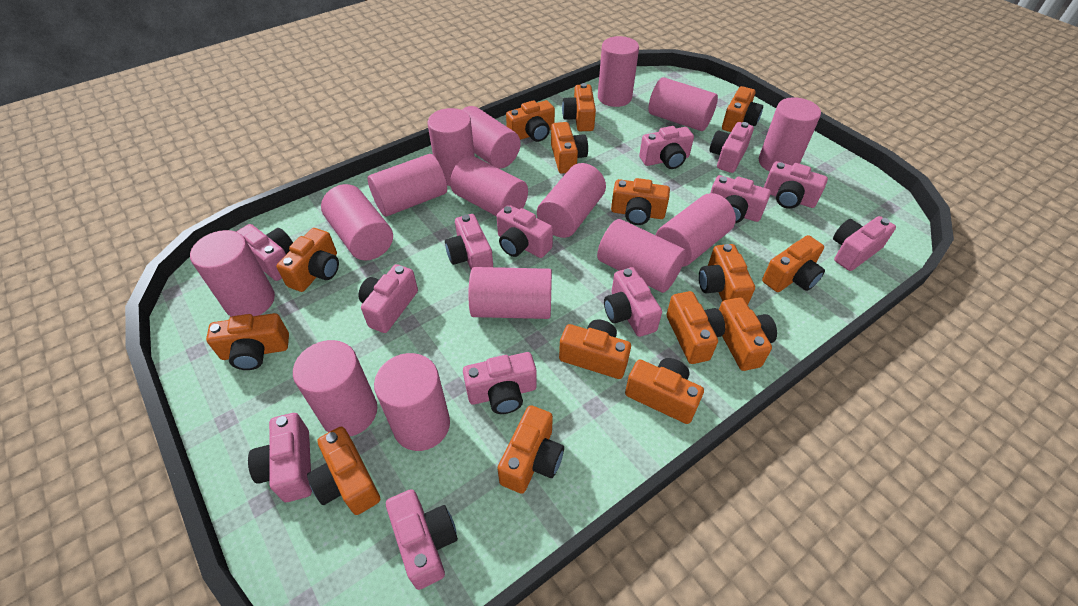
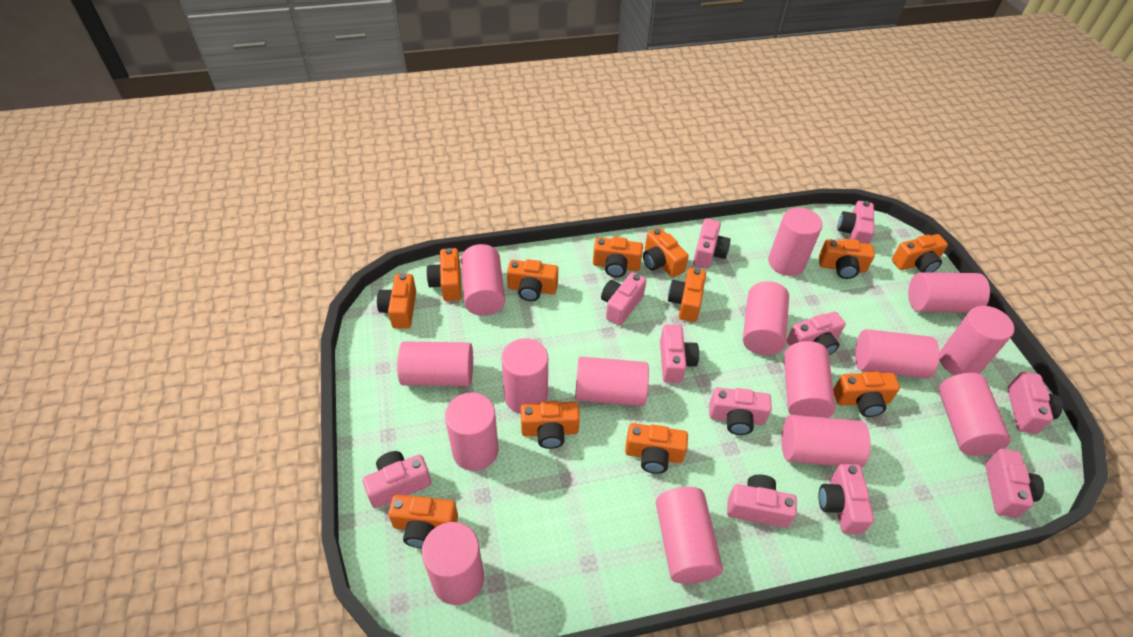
orange camera: 15 -> 12
pink camera: 13 -> 11

